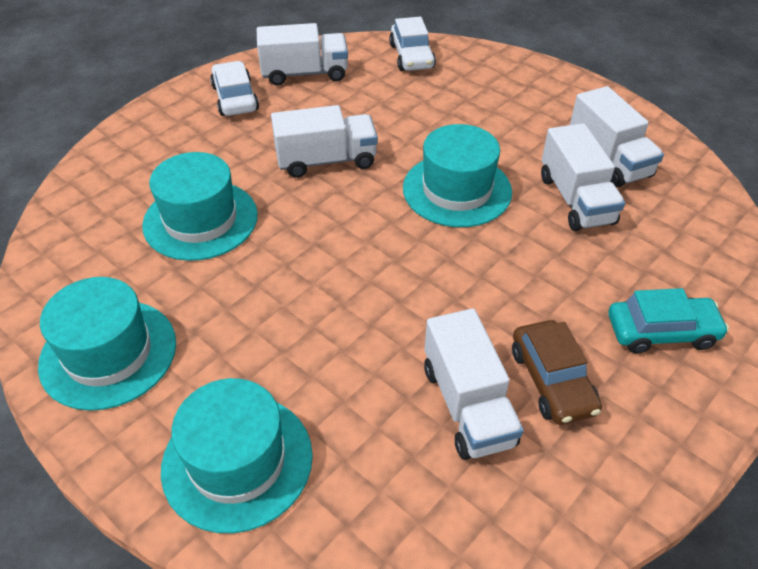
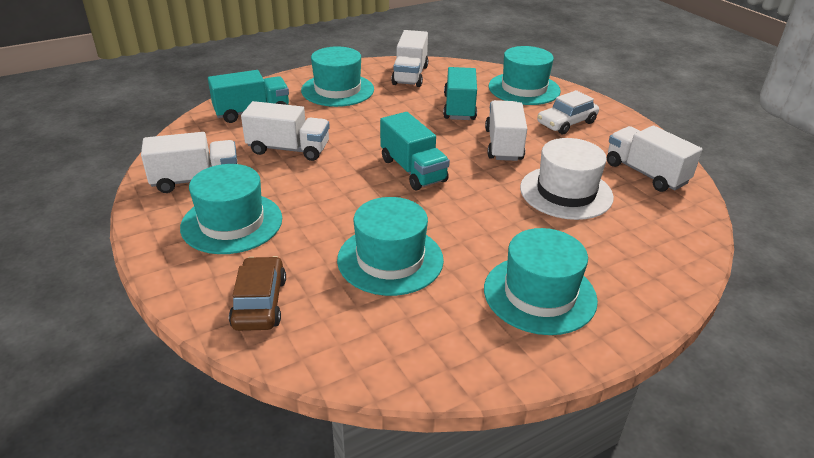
turquoise car: 1 -> 0
turquoise hat: 4 -> 5
turquoise truck: 0 -> 3
white car: 2 -> 1
white hat: 0 -> 1

